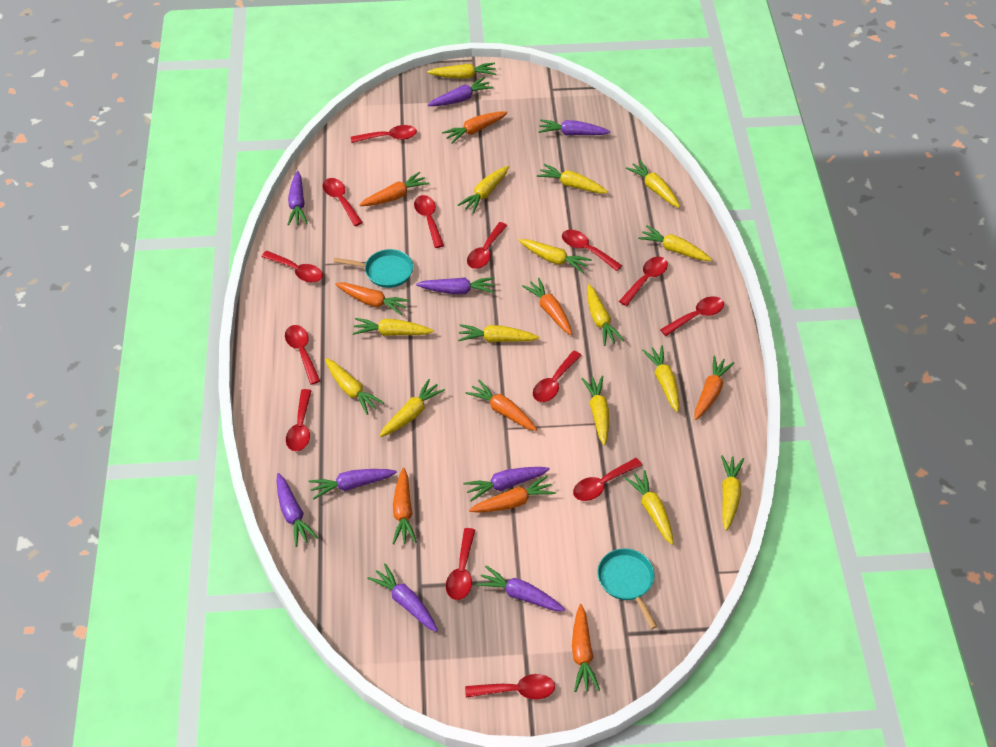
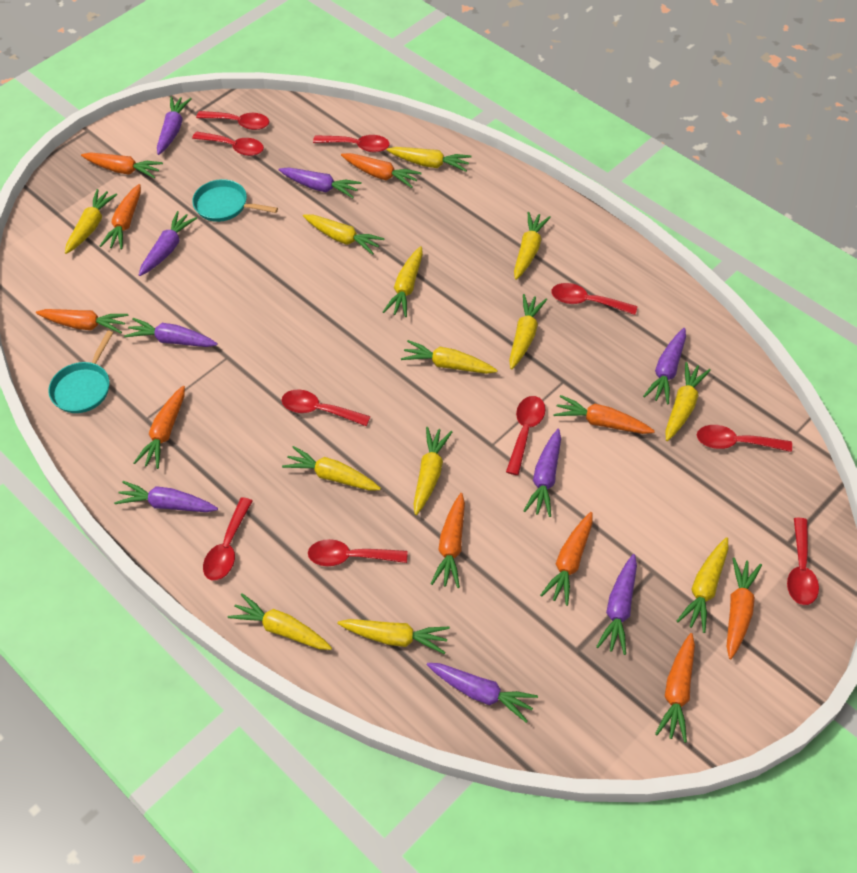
orange carrot: 9 -> 10
red spoon: 14 -> 10
yellow carrot: 15 -> 13

